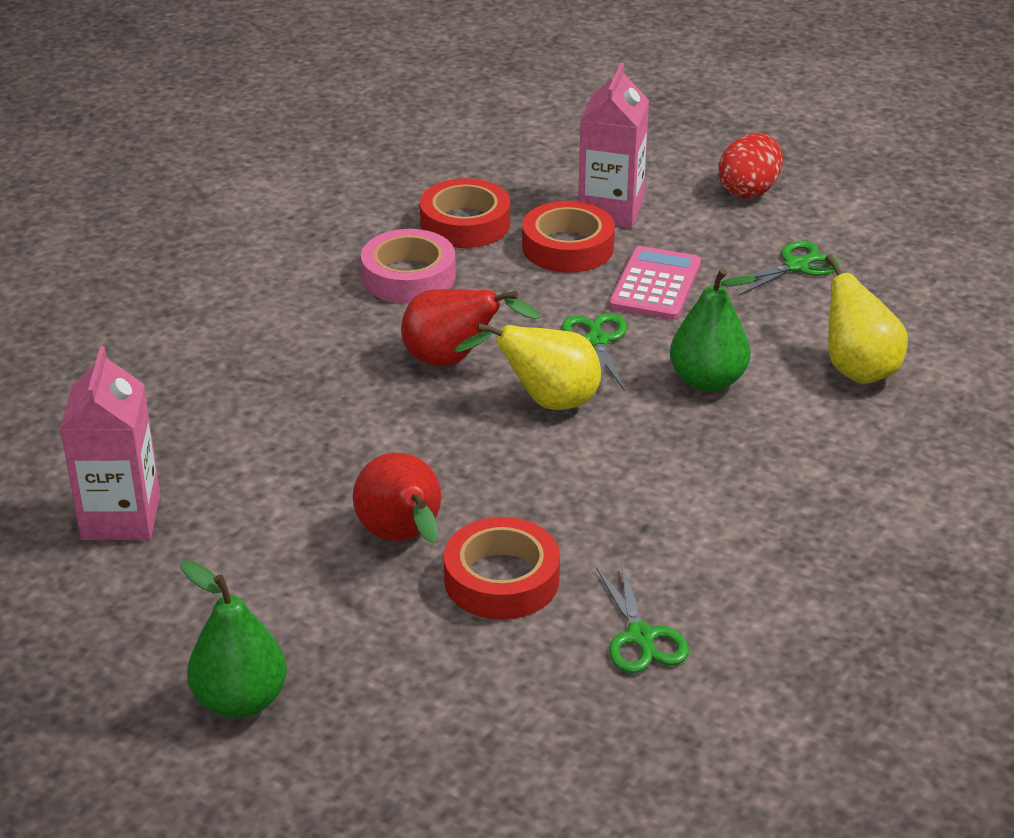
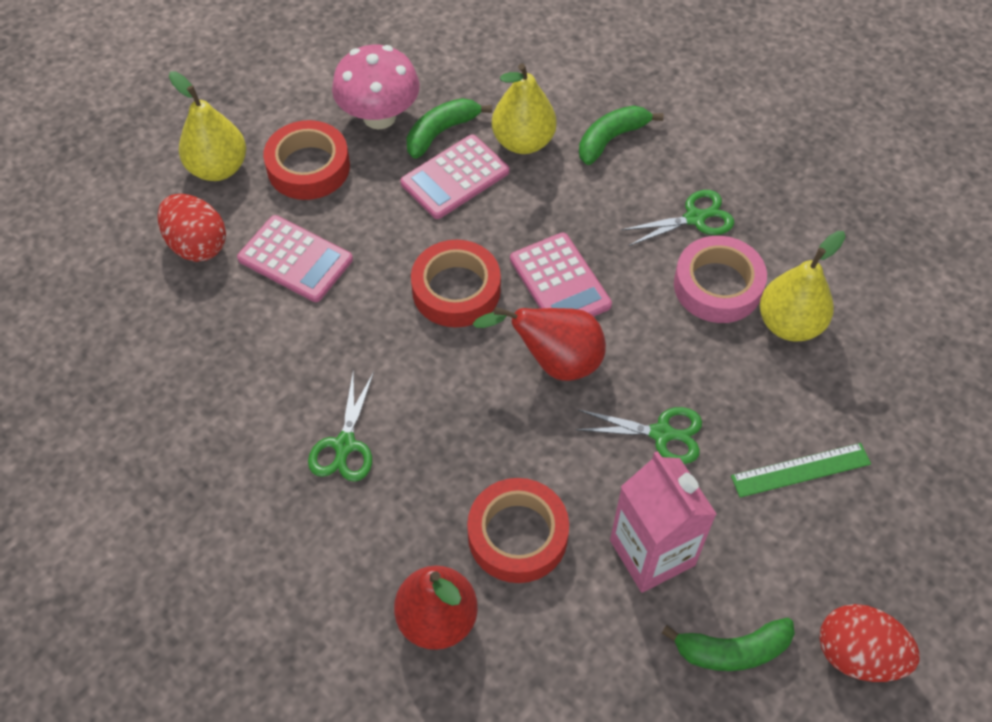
green banana: 0 -> 3
green pear: 2 -> 0
green ruler: 0 -> 1
pink calculator: 1 -> 3
pink carton: 2 -> 1
pink mushroom: 0 -> 1
red egg: 1 -> 2
yellow pear: 2 -> 3

